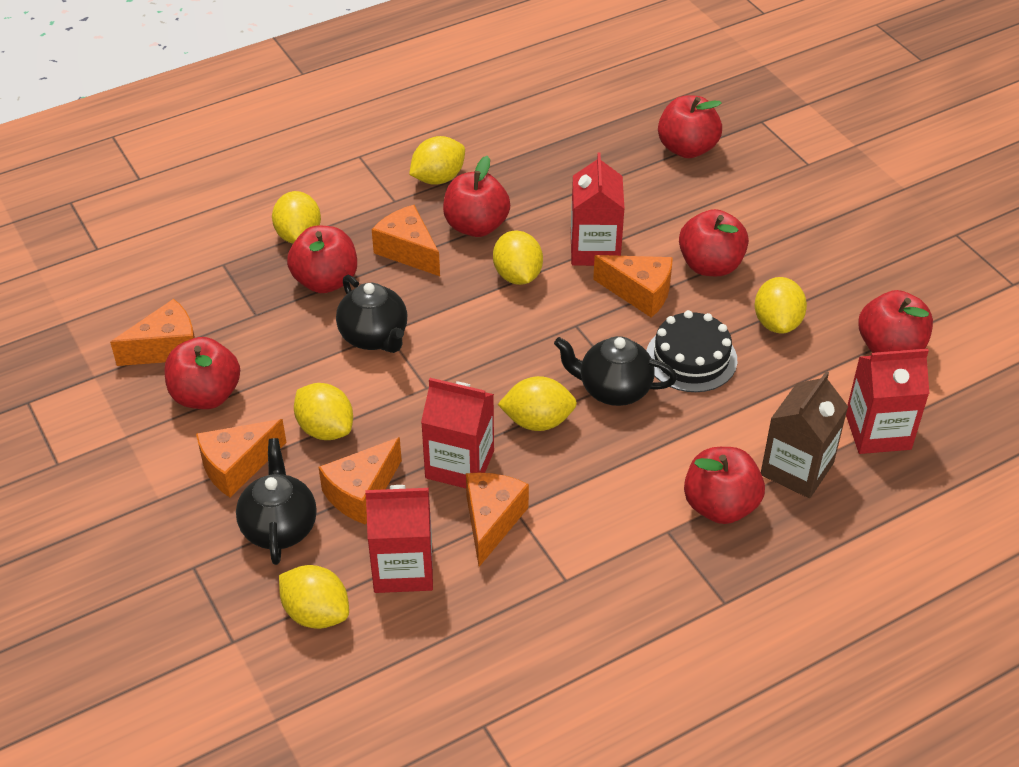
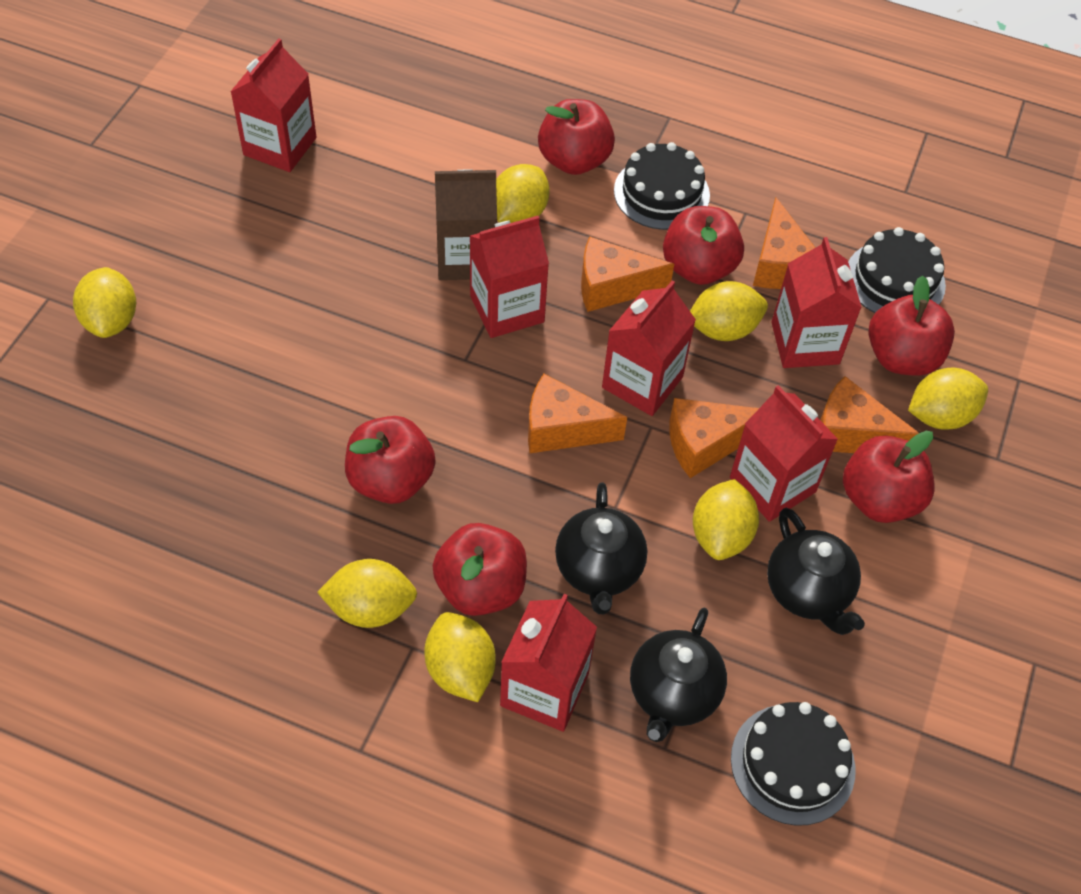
black cake: 1 -> 3
orange cheese: 6 -> 5
red apple: 7 -> 6
red carton: 4 -> 6

